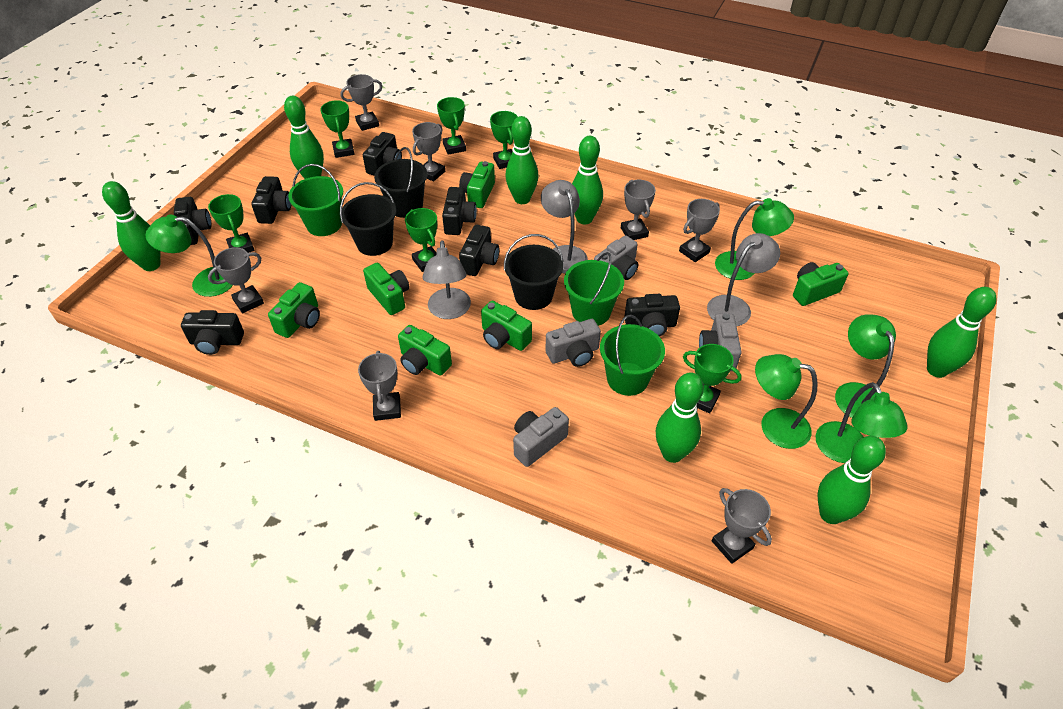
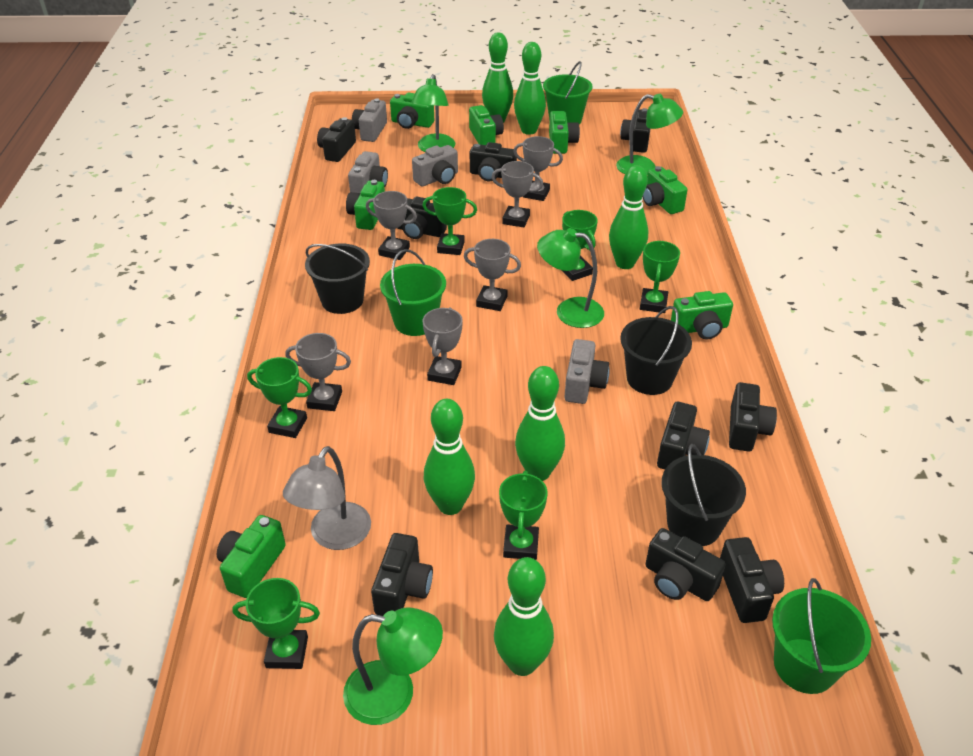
black camera: 7 -> 9
green bowling pin: 7 -> 6
green camera: 6 -> 7
green lamp: 5 -> 4
grey lamp: 3 -> 1
grey trophy: 7 -> 6

